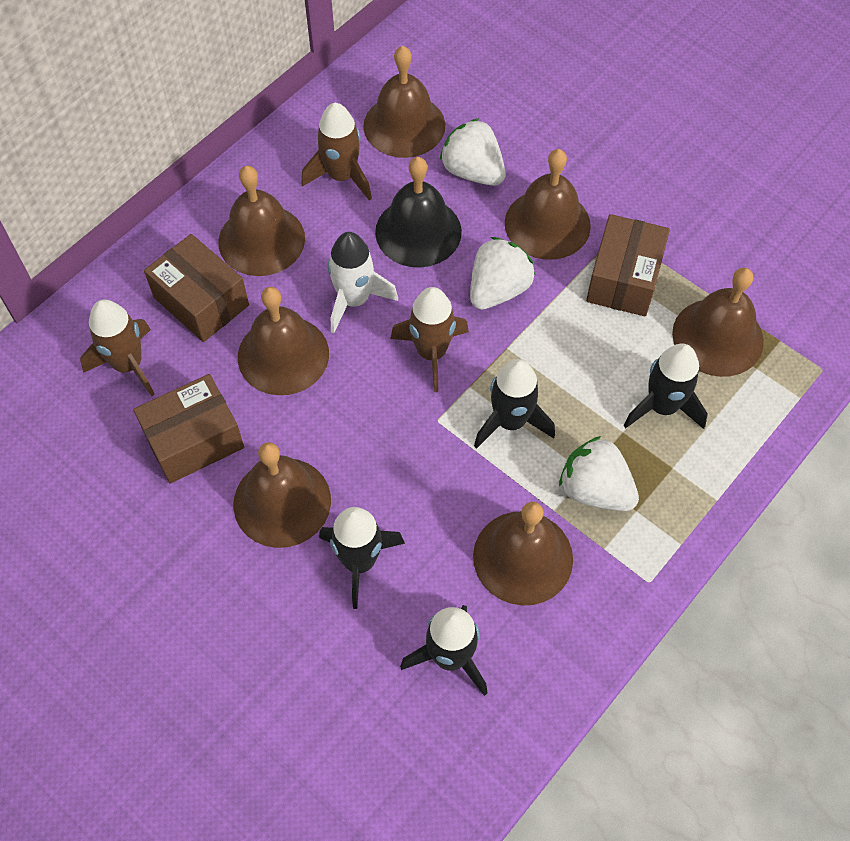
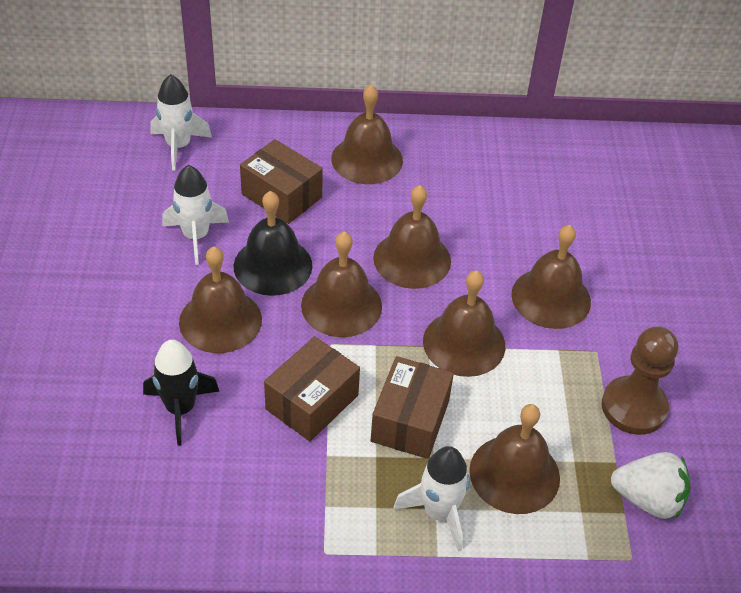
black rocket: 4 -> 1
brown pawn: 0 -> 1
brown rocket: 3 -> 0
white rocket: 1 -> 3
white strawberry: 3 -> 1

